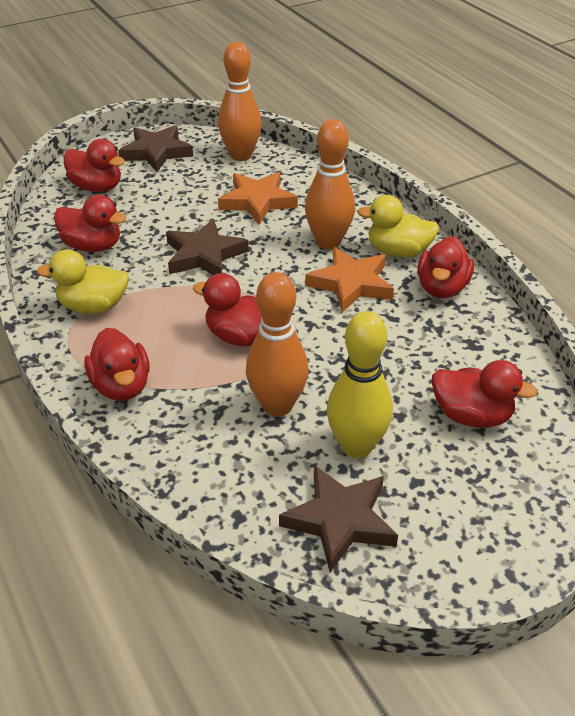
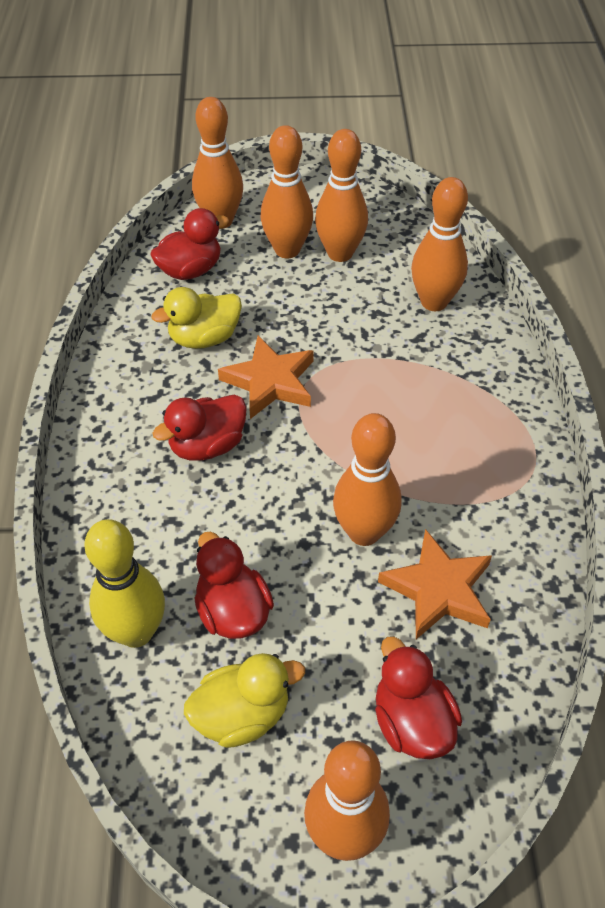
brown star: 3 -> 0
orange bowling pin: 3 -> 6
red duck: 6 -> 4

